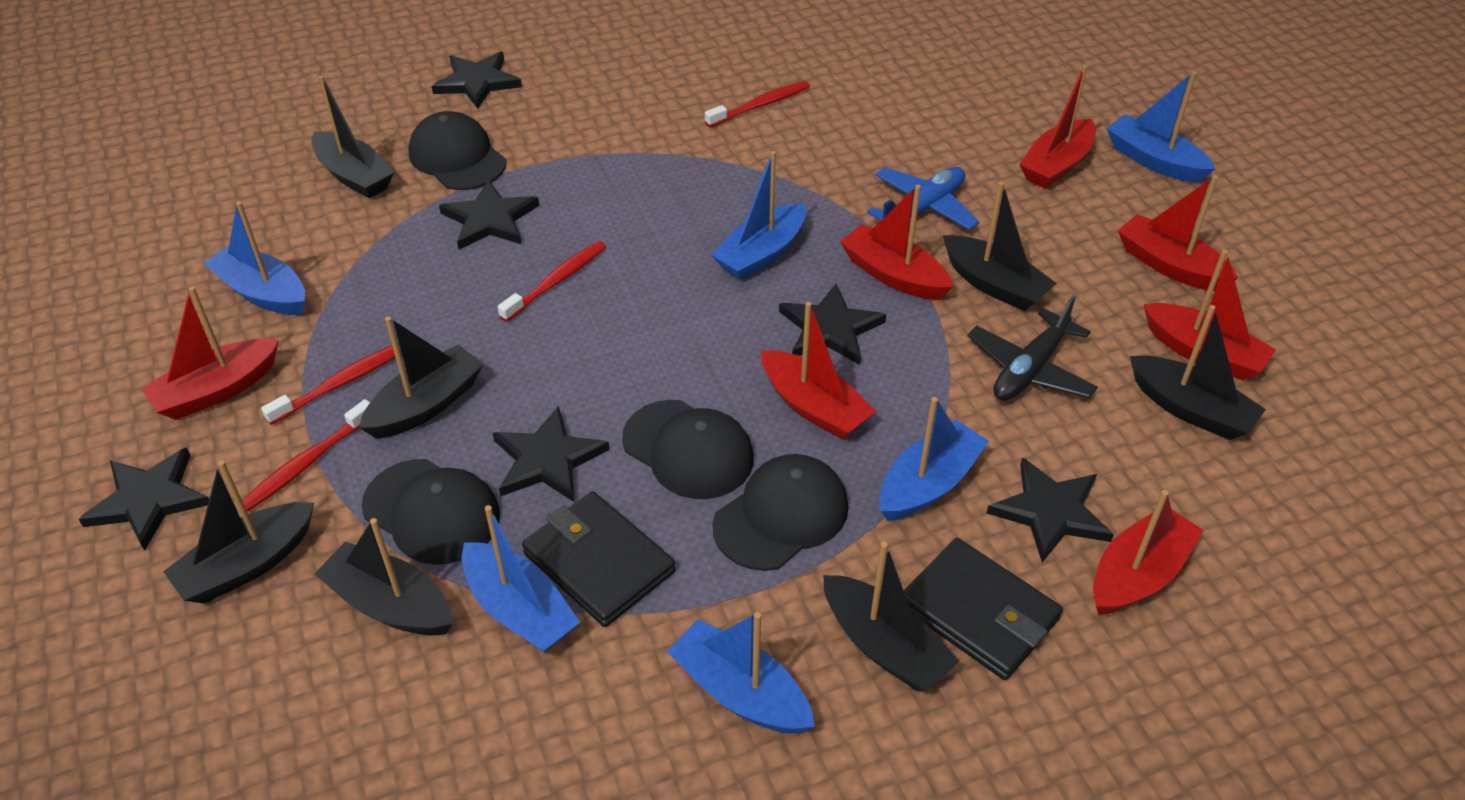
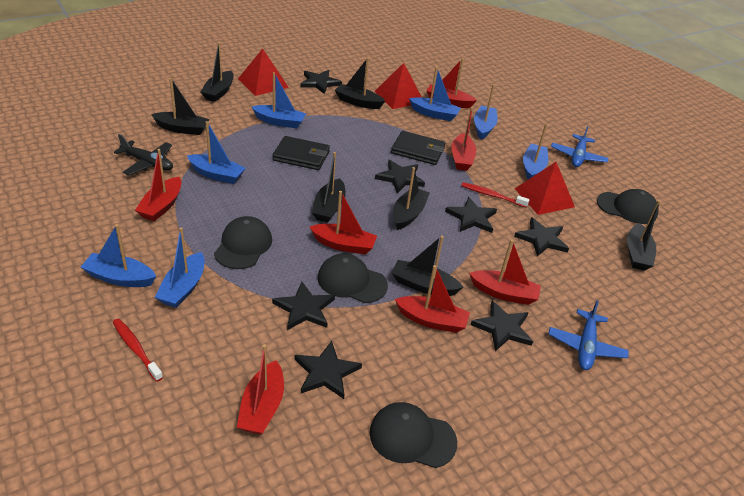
black star: 6 -> 7
blue boat: 6 -> 7
blue plane: 1 -> 2
red pyramid: 0 -> 3
red toothbrush: 4 -> 2

